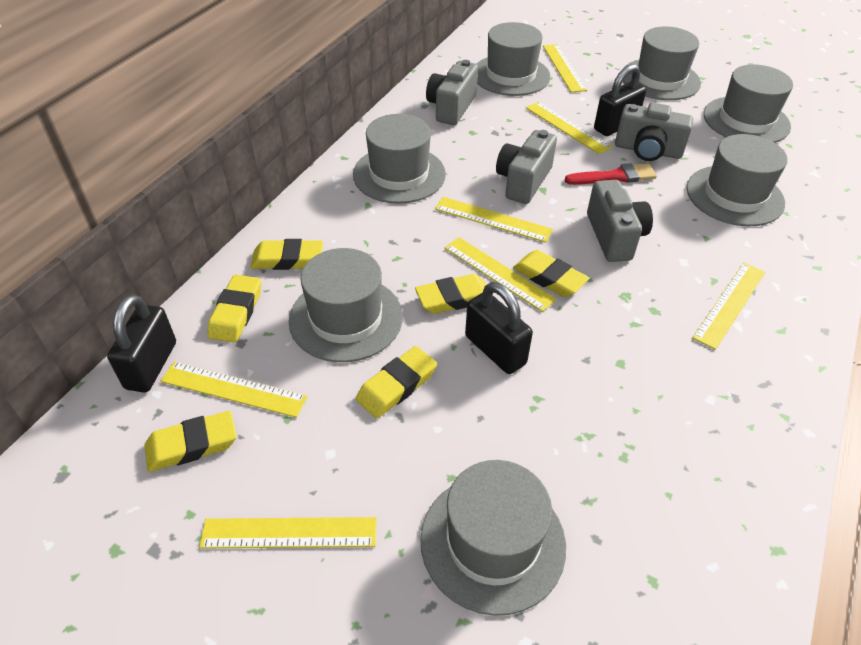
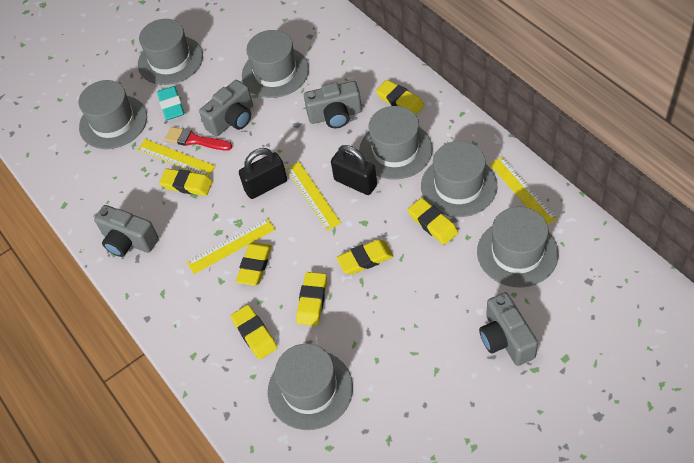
black padlock: 3 -> 2
turquoise eraser: 0 -> 1
yellow eraser: 6 -> 7
yellow ruler: 7 -> 4

